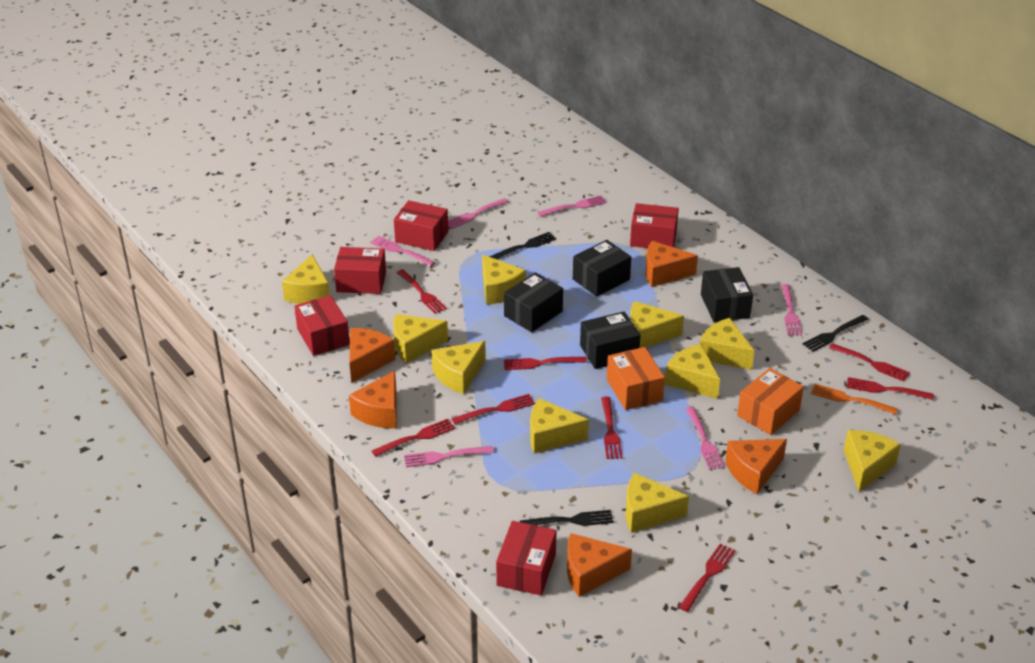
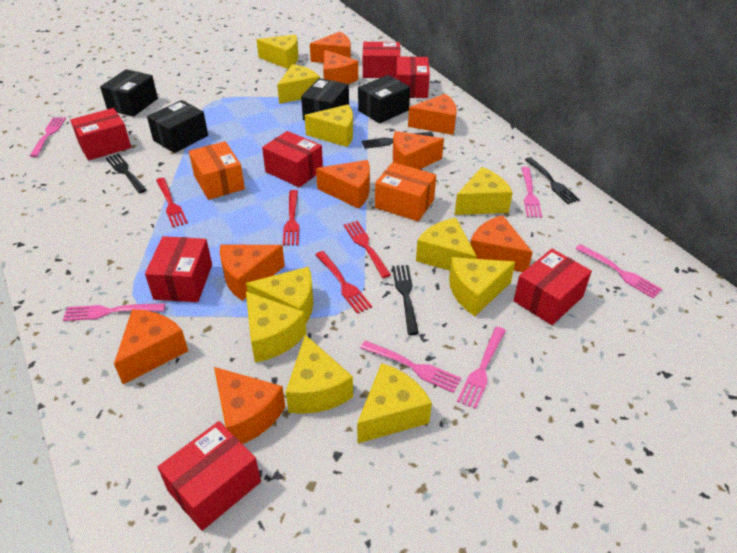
black fork: 3 -> 4
orange cheese: 5 -> 9
orange fork: 1 -> 0
red box: 5 -> 7
red fork: 8 -> 4

